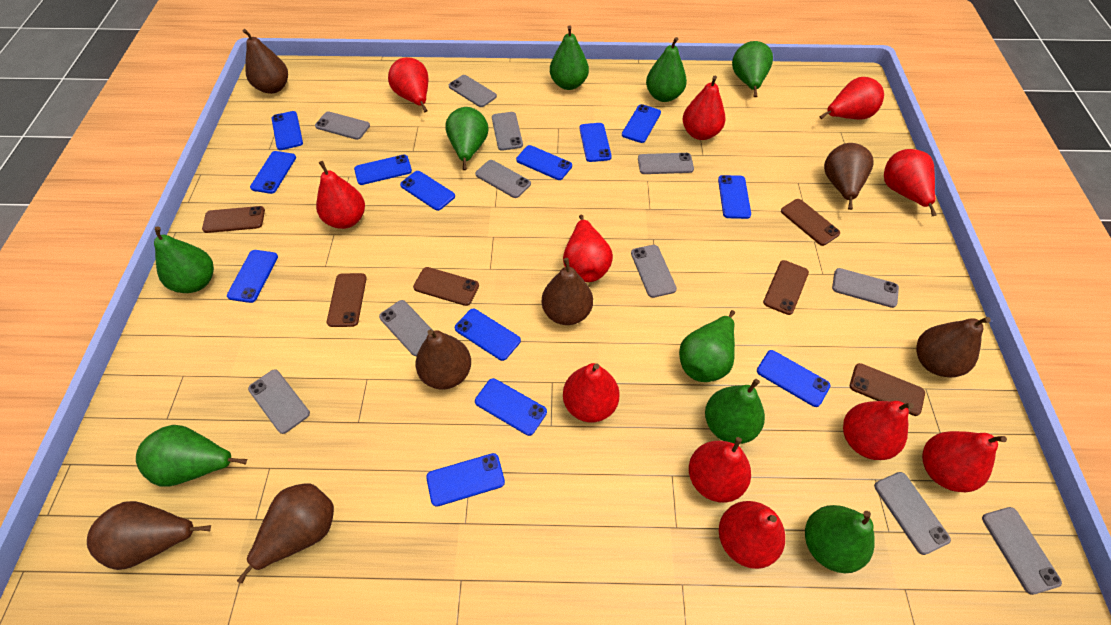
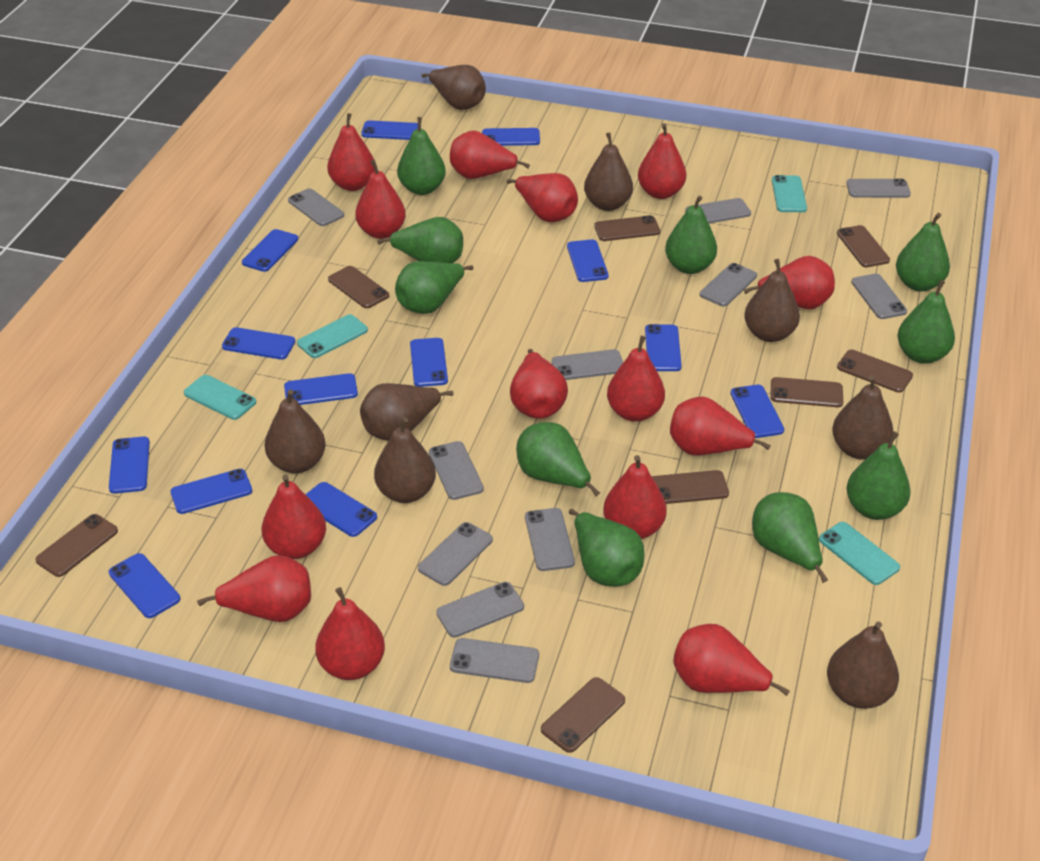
brown pear: 7 -> 8
brown phone: 6 -> 8
green pear: 9 -> 10
red pear: 11 -> 14
turquoise phone: 0 -> 4

